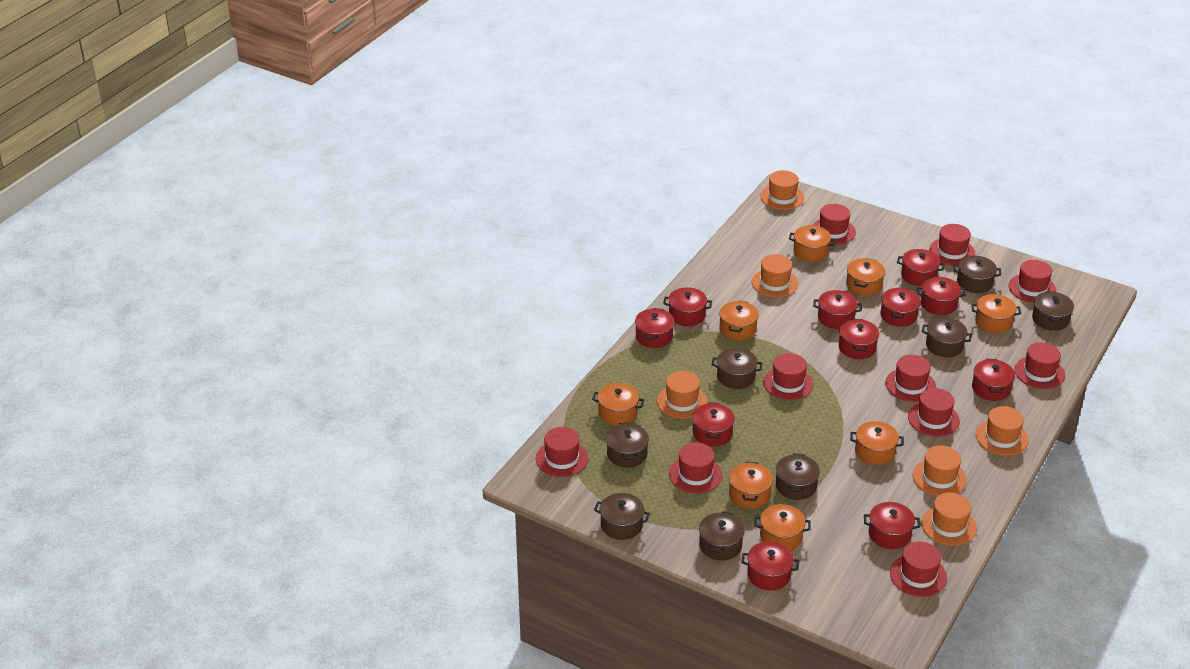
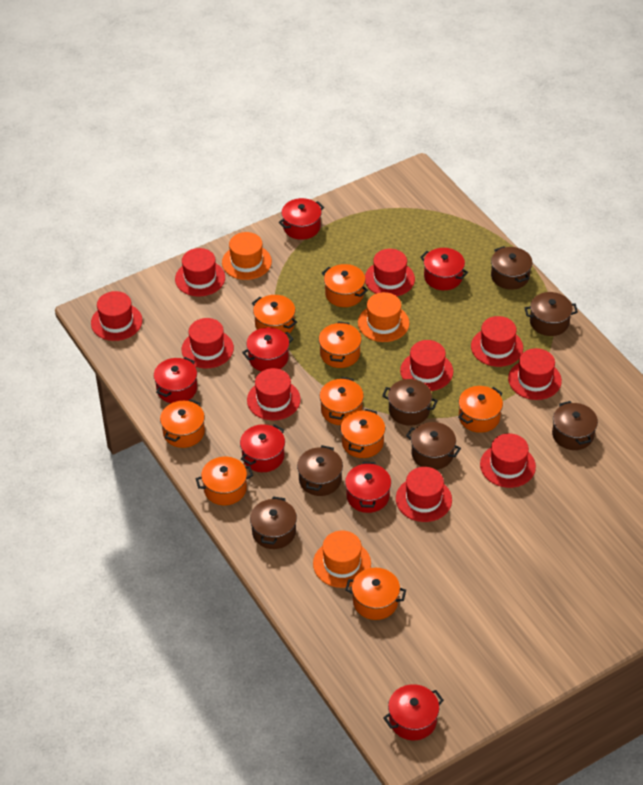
brown pot: 8 -> 7
orange hat: 6 -> 3
orange pot: 8 -> 9
red pot: 11 -> 7

